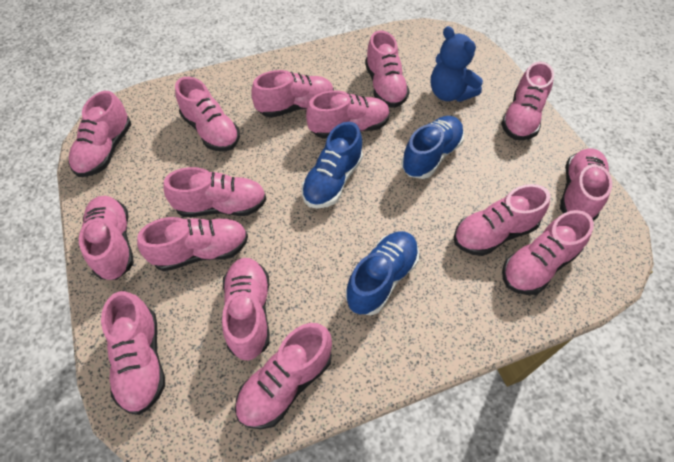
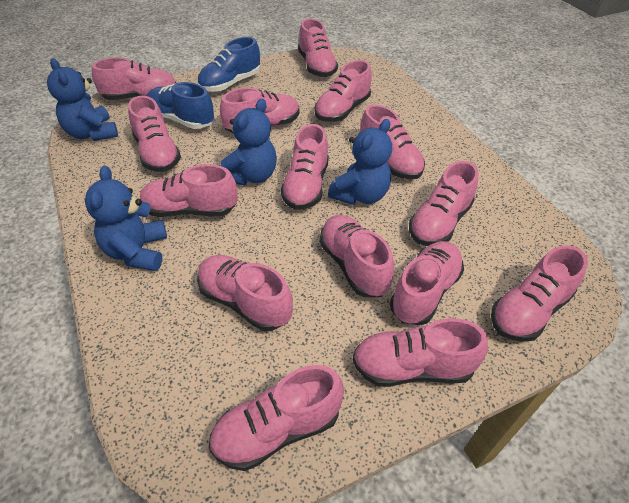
blue shoe: 3 -> 2
blue teddy bear: 1 -> 4

